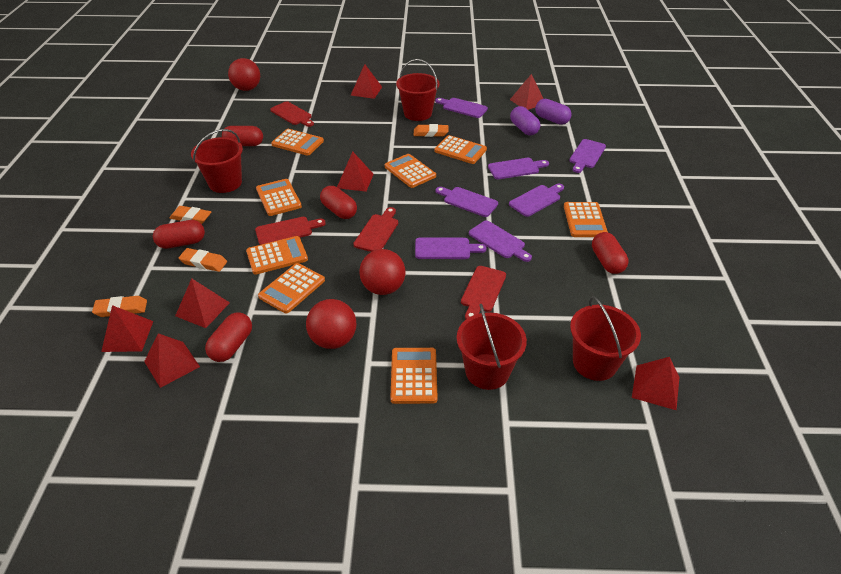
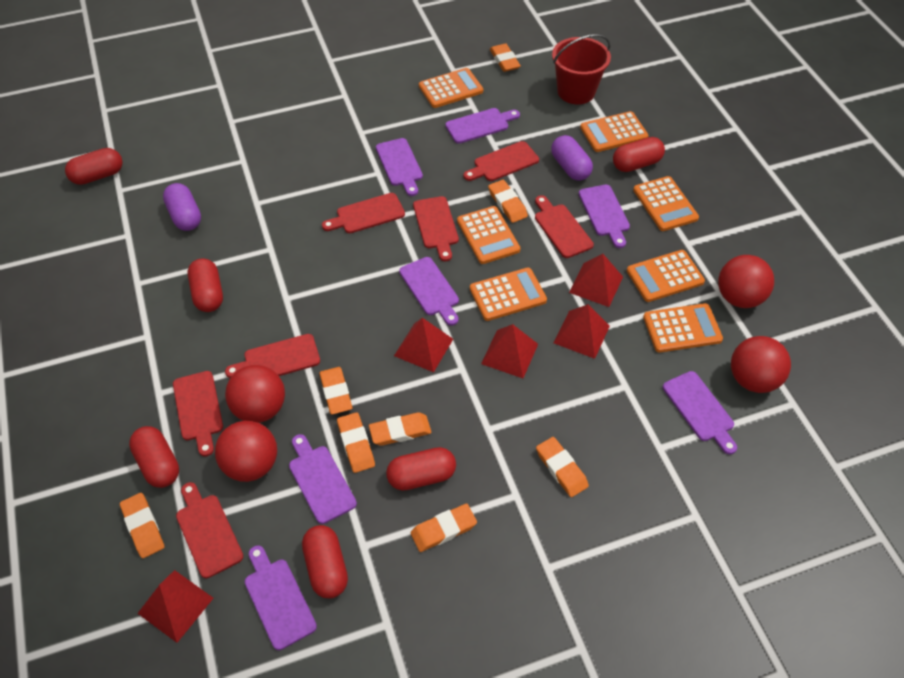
orange calculator: 8 -> 7
orange eraser: 4 -> 8
red ball: 3 -> 4
red bucket: 4 -> 1
red capsule: 5 -> 6
red cutting board: 4 -> 7
red pyramid: 7 -> 5

